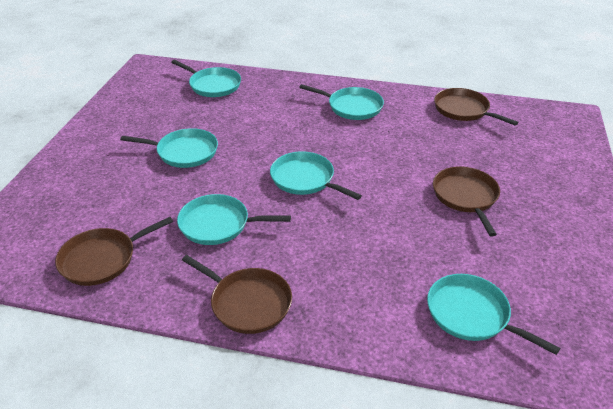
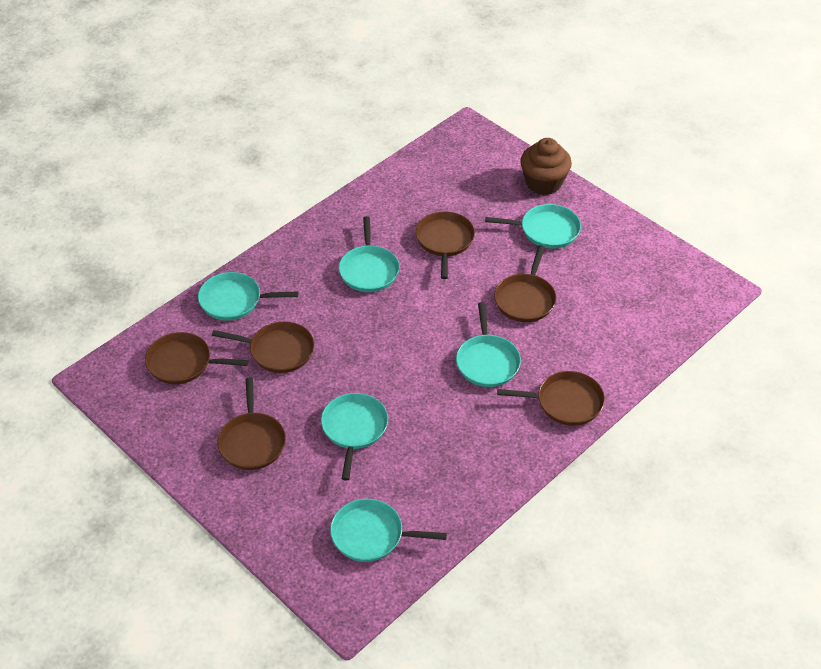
brown cupcake: 0 -> 1
brown pan: 4 -> 6

